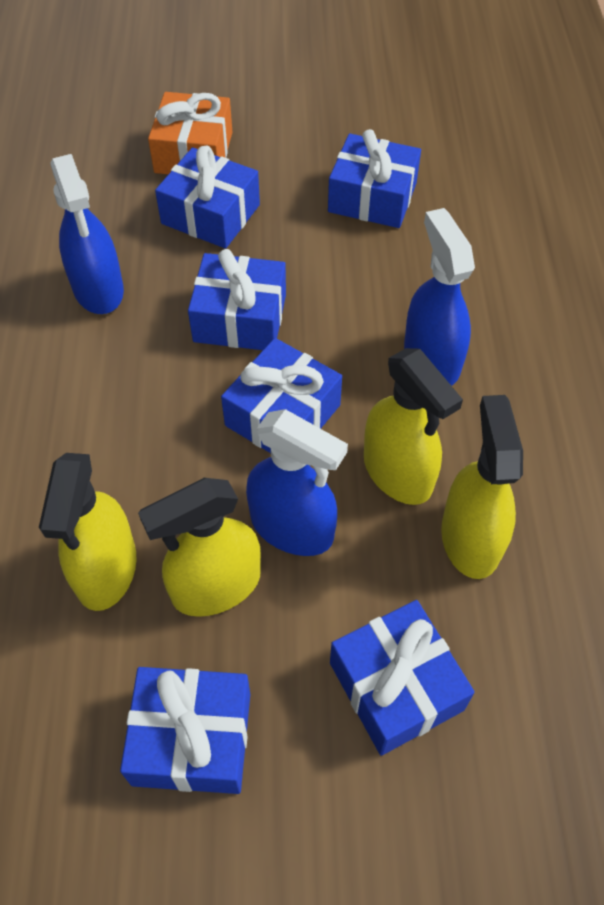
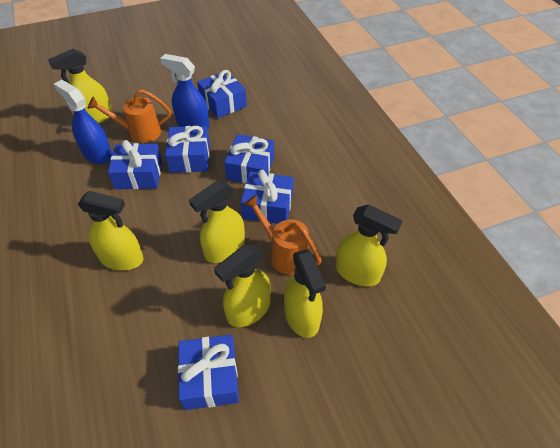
blue spray bottle: 3 -> 2
orange gift: 1 -> 0
orange watering can: 0 -> 2
yellow spray bottle: 4 -> 6

